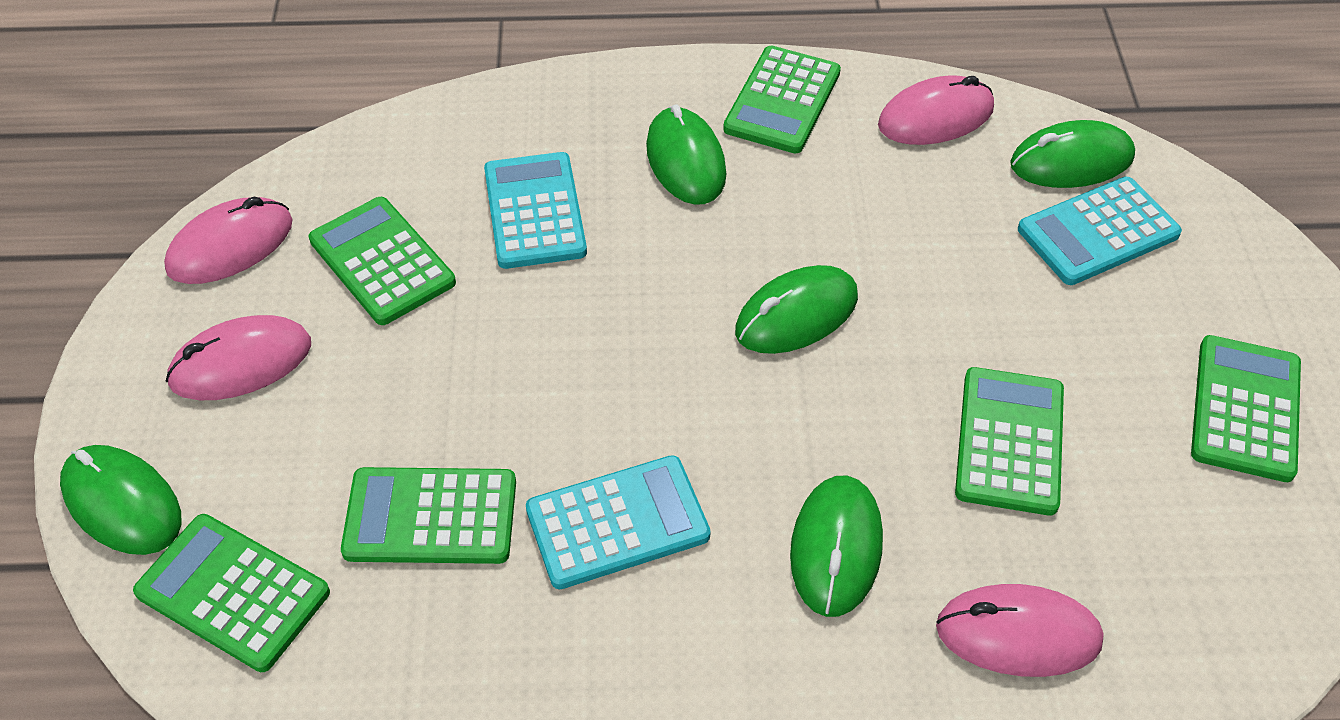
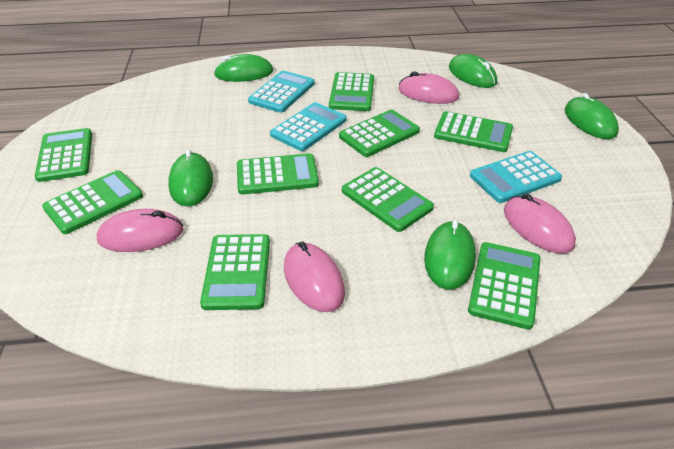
green calculator: 6 -> 9

